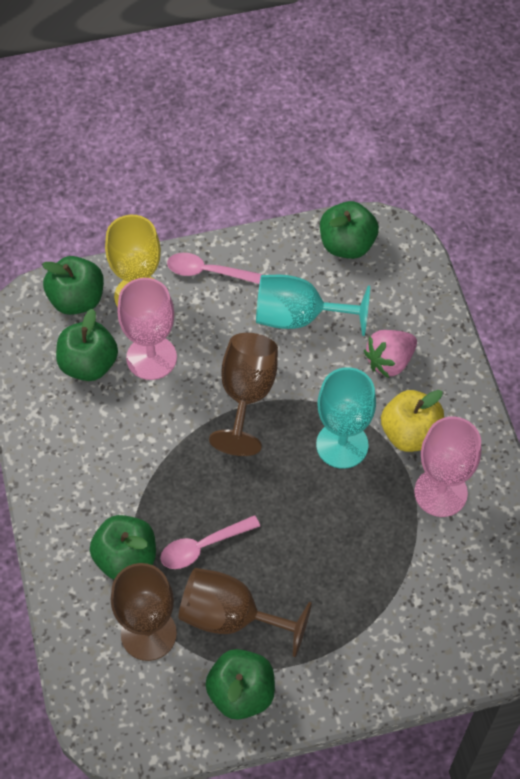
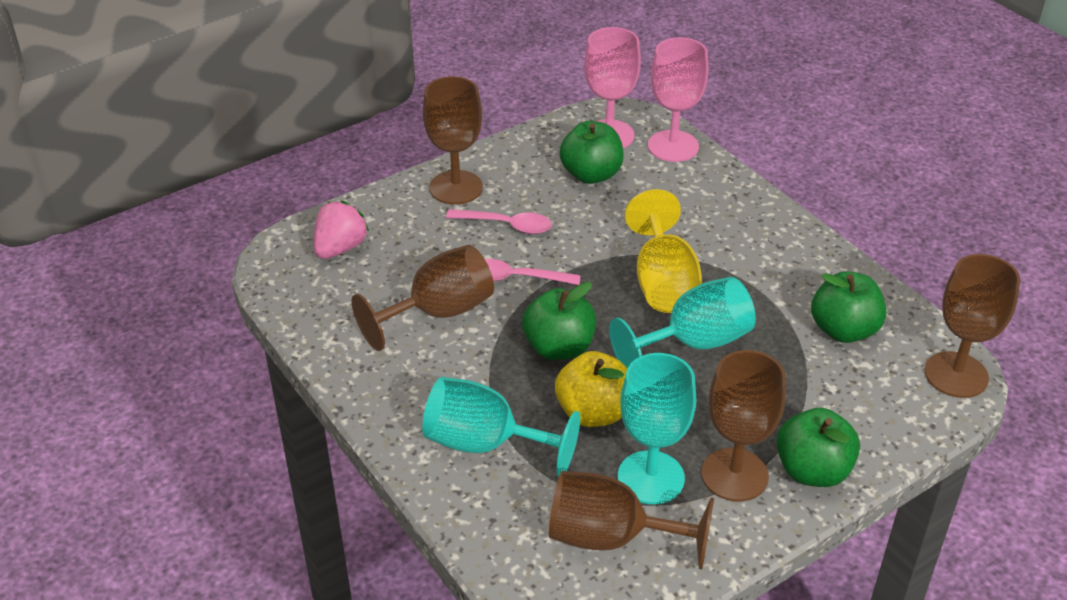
brown goblet: 3 -> 5
green apple: 5 -> 4
turquoise goblet: 2 -> 3

